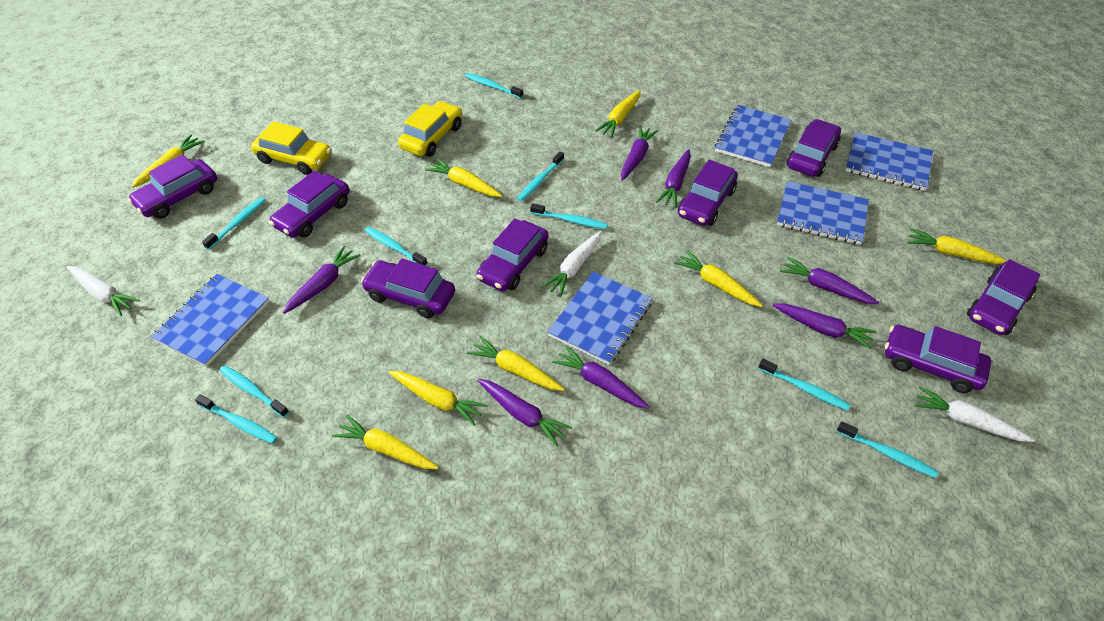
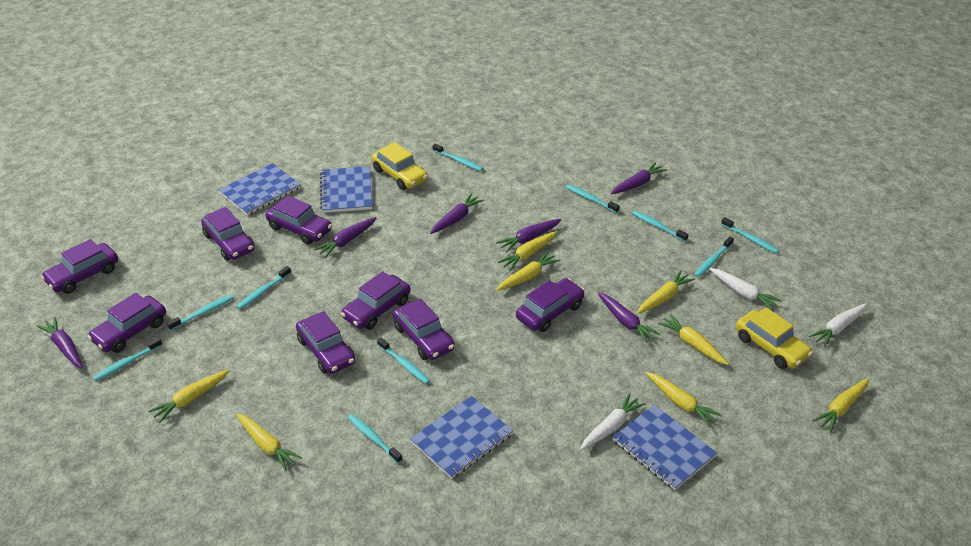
blue notebook: 5 -> 4
purple carrot: 7 -> 6
turquoise toothbrush: 9 -> 10

